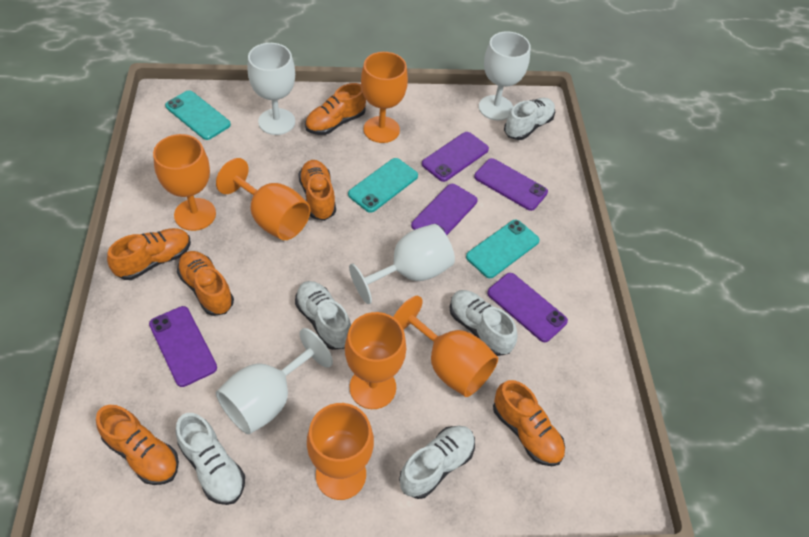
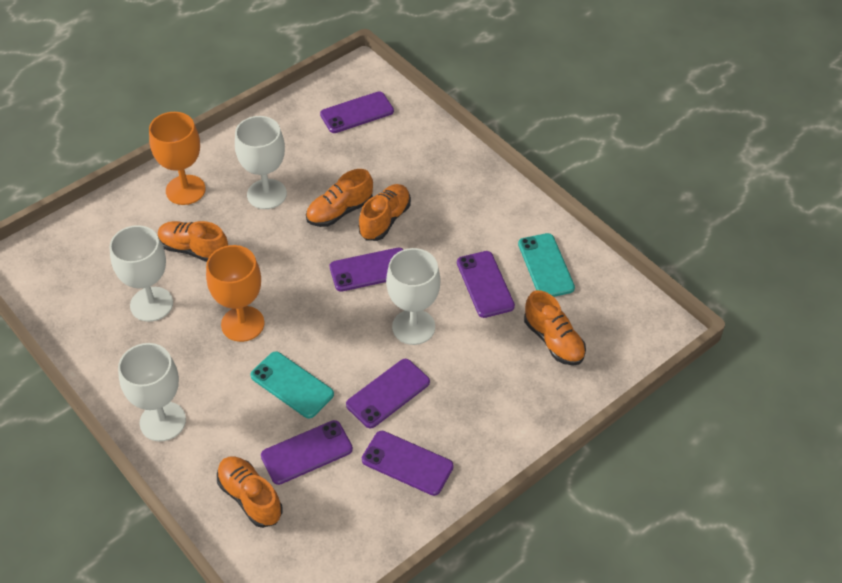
orange goblet: 6 -> 2
orange shoe: 6 -> 5
purple phone: 5 -> 6
turquoise phone: 3 -> 2
white shoe: 5 -> 0

